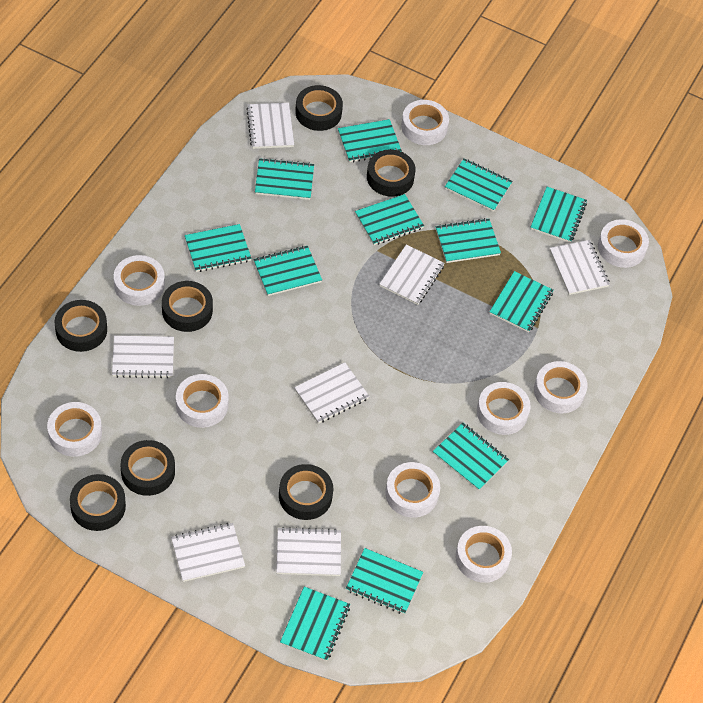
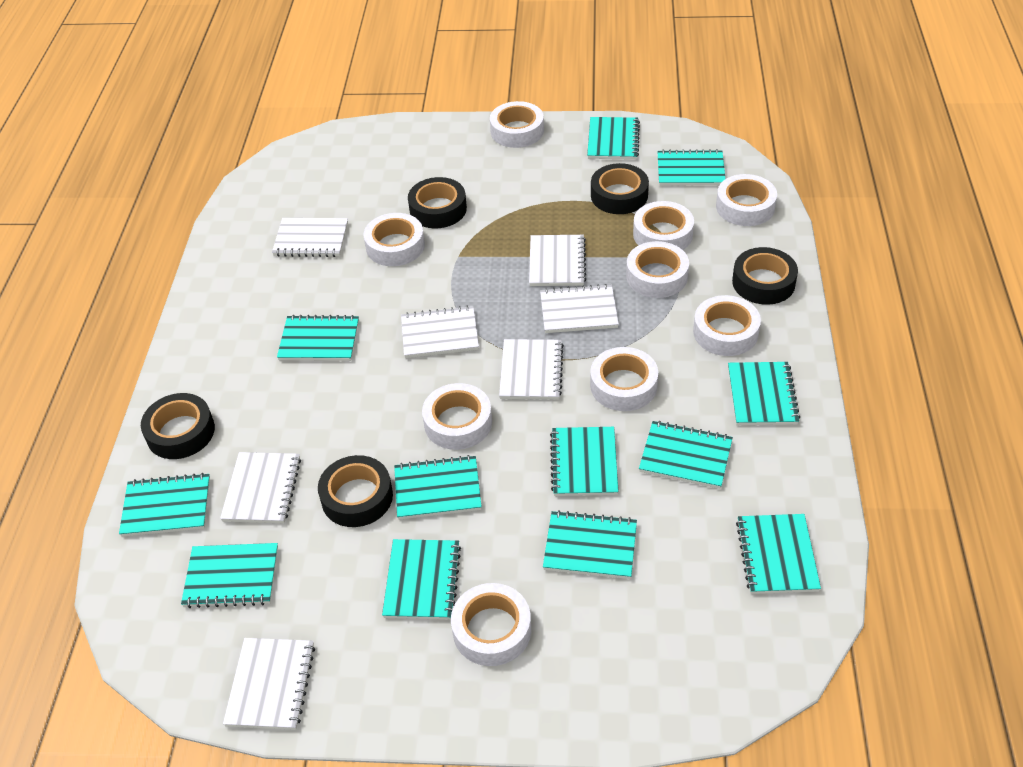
black tape: 7 -> 5

